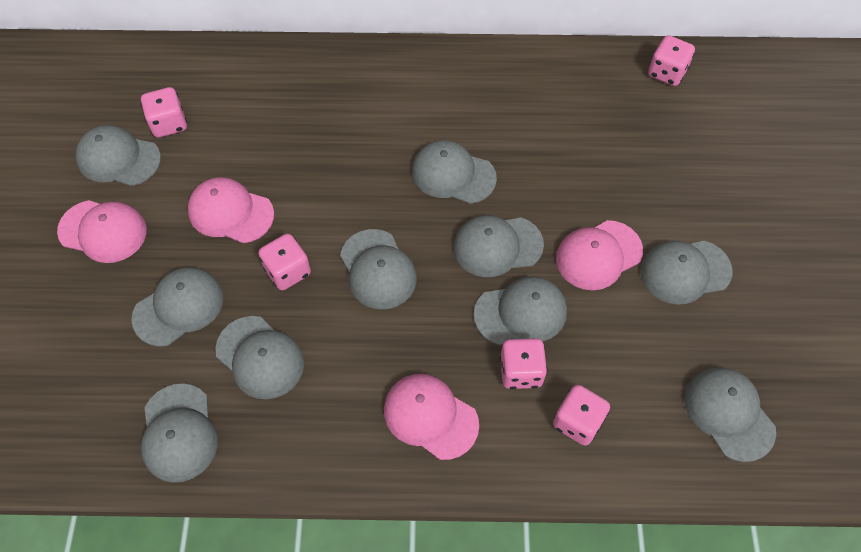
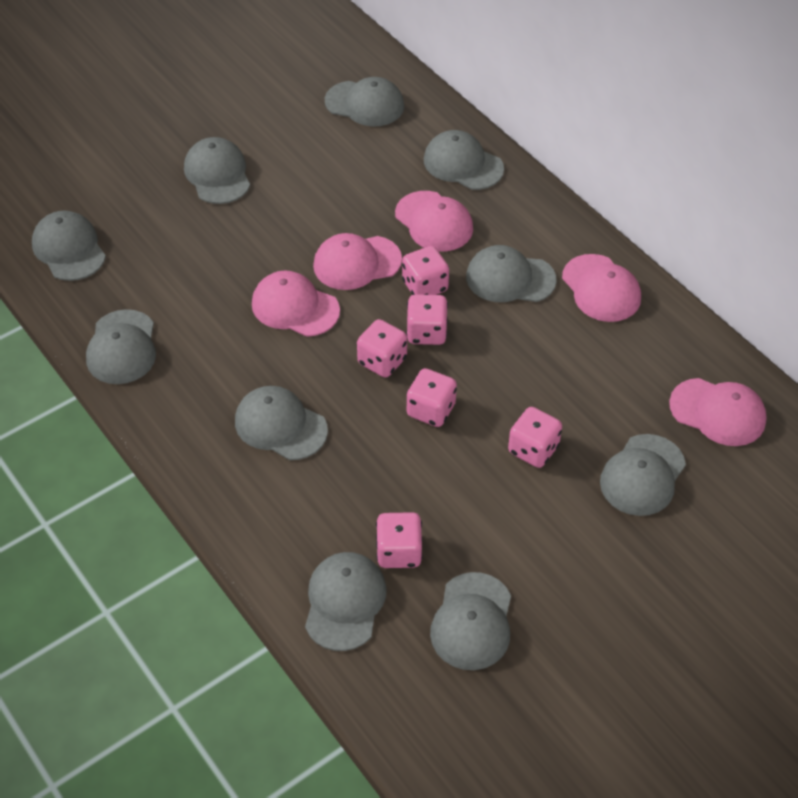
pink cap: 4 -> 5
pink dice: 5 -> 6

